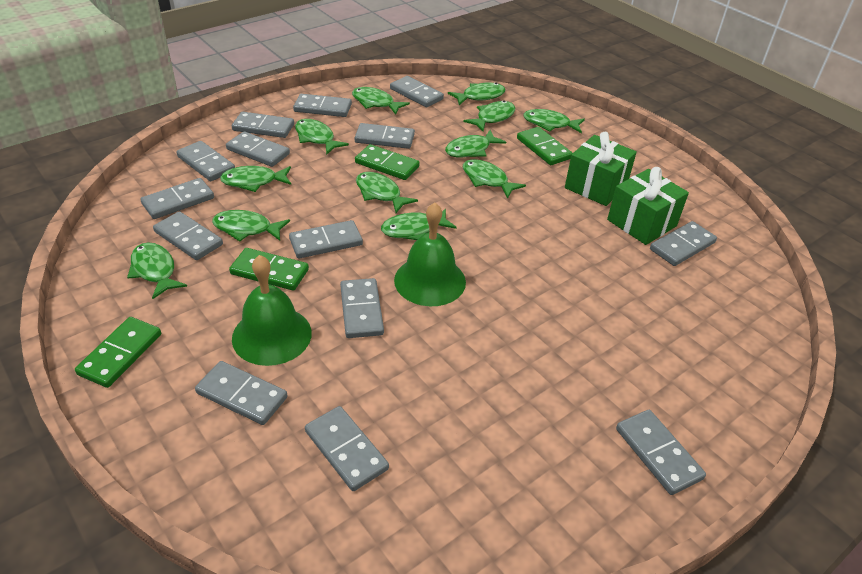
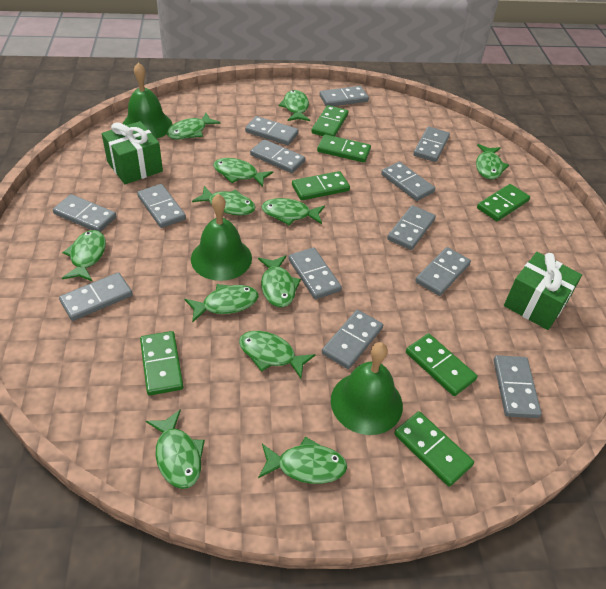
green bell: 2 -> 3
green domino: 4 -> 7
grey domino: 14 -> 13

